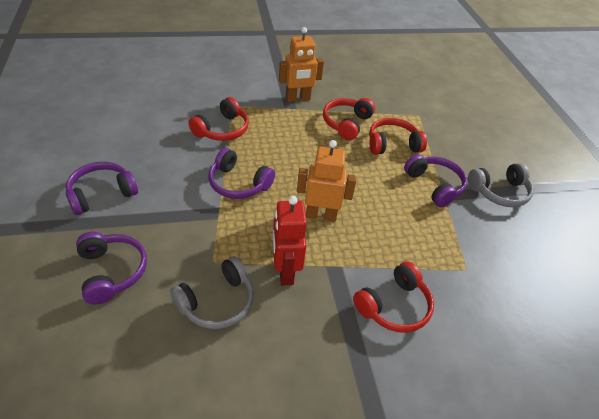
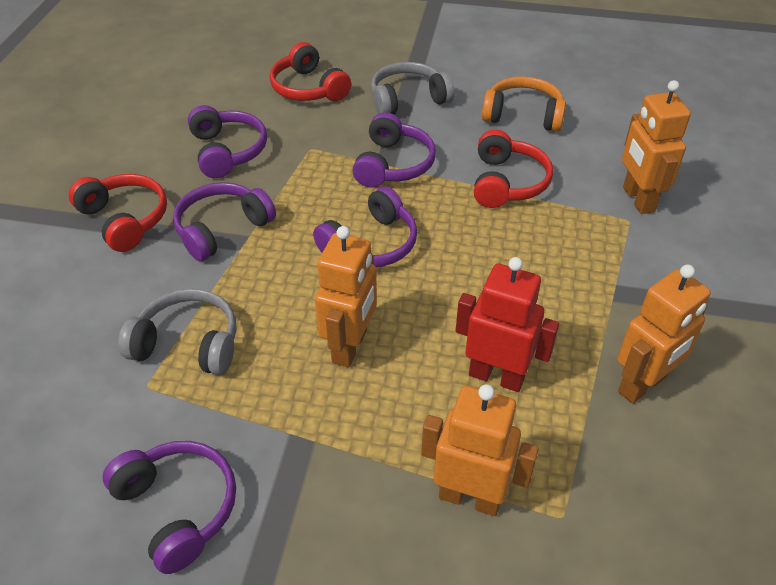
orange headphones: 0 -> 1
orange robot: 2 -> 4
purple headphones: 4 -> 5
red headphones: 4 -> 3

